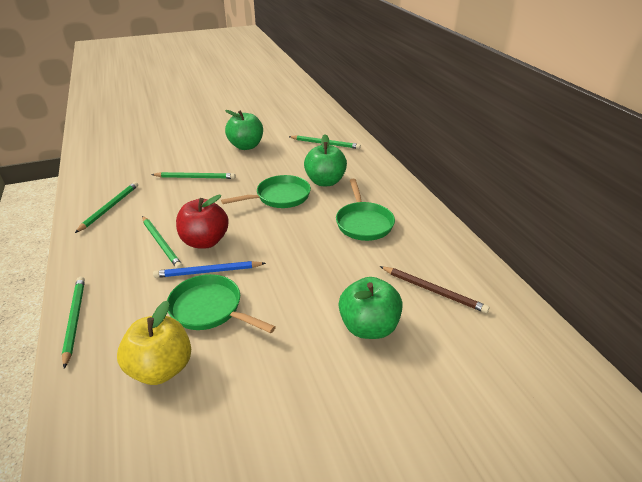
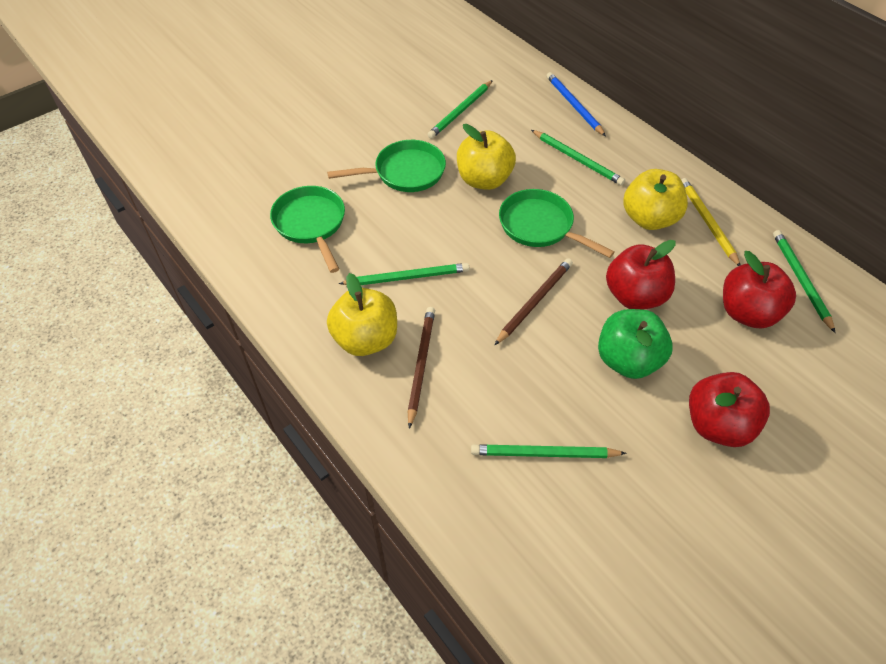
brown pencil: 1 -> 2
green apple: 3 -> 1
red apple: 1 -> 3
yellow apple: 1 -> 3
yellow pencil: 0 -> 1

